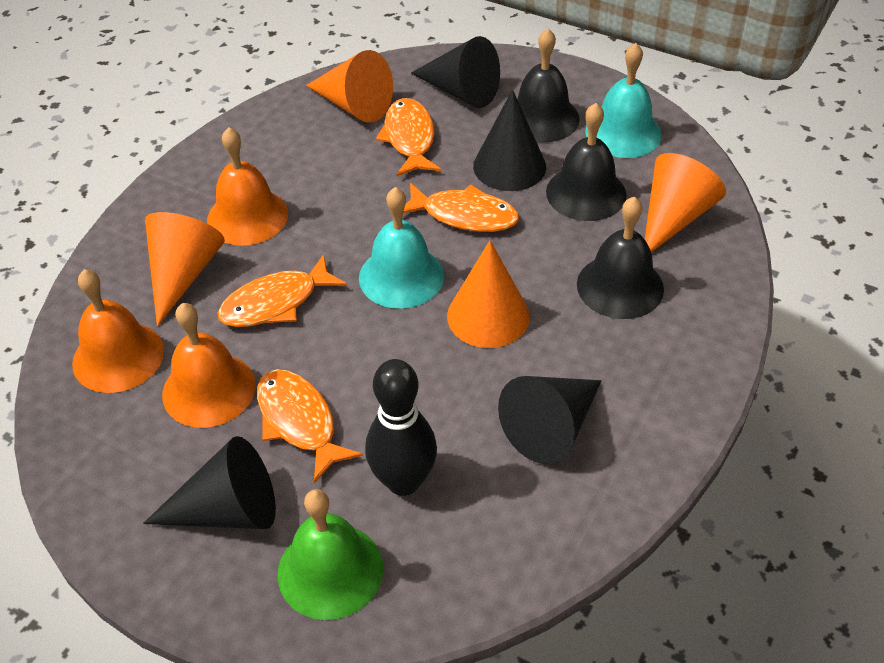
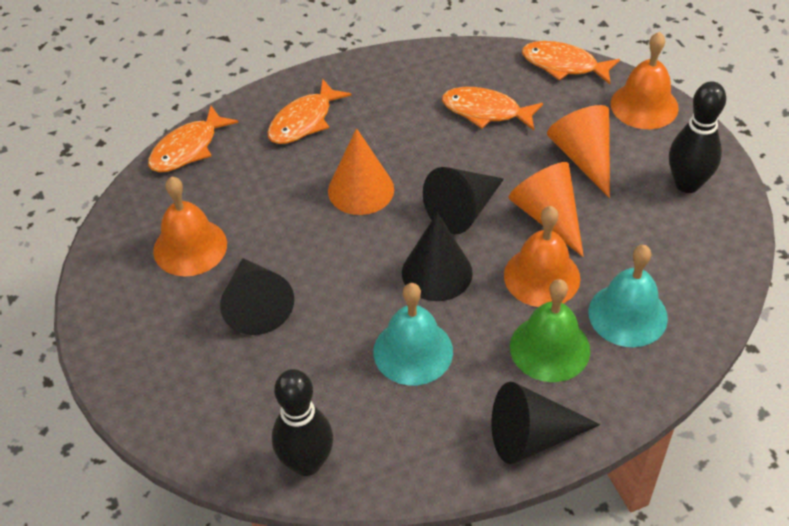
black bell: 3 -> 0
black bowling pin: 1 -> 2
orange cone: 4 -> 3

